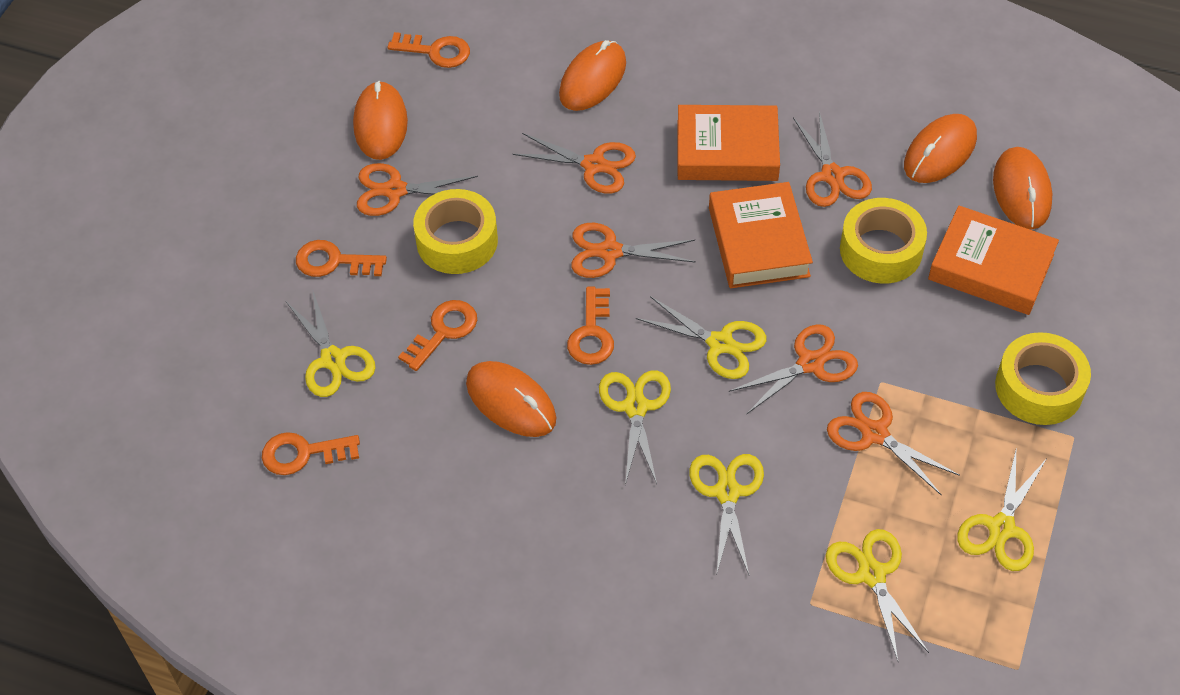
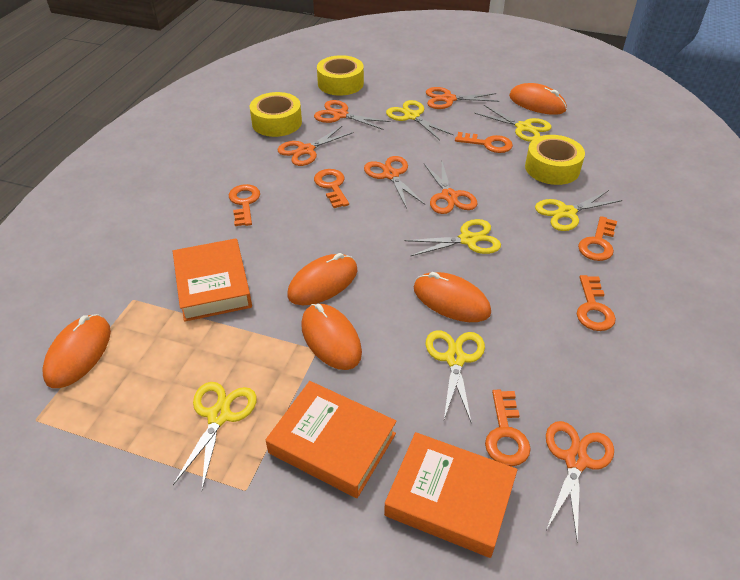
orange key: 5 -> 6

